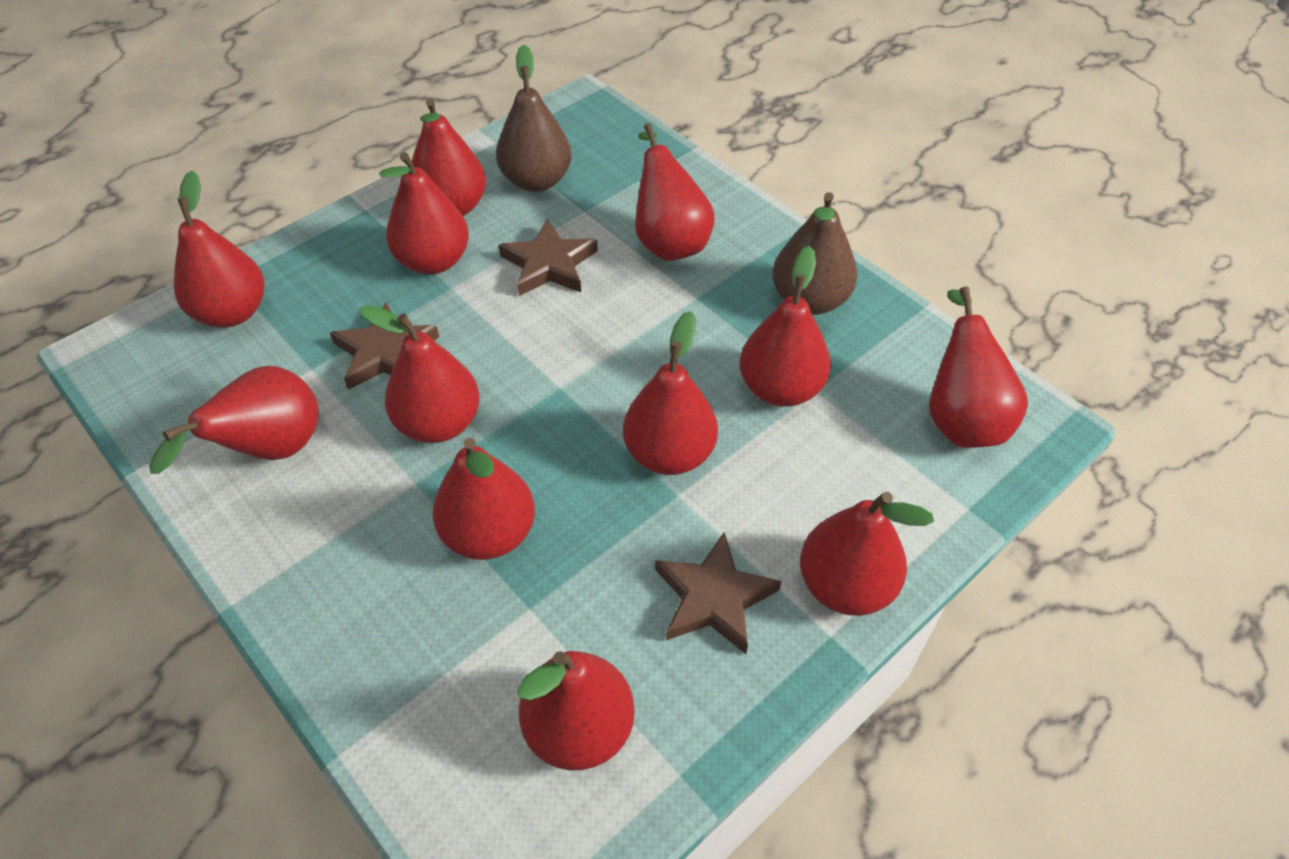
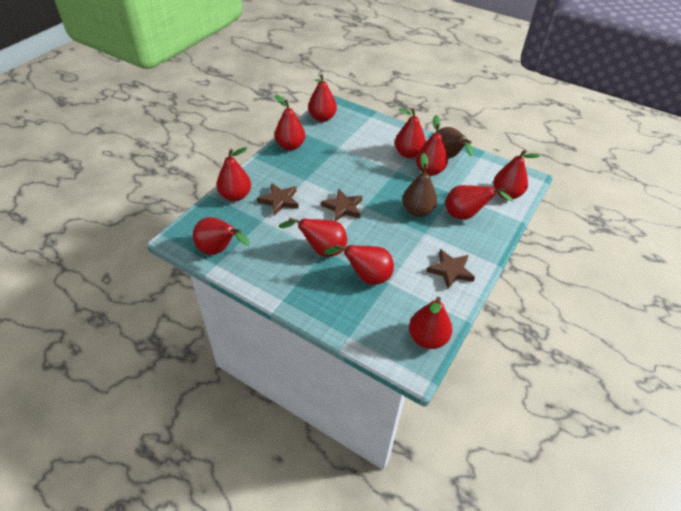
red pear: 12 -> 11

